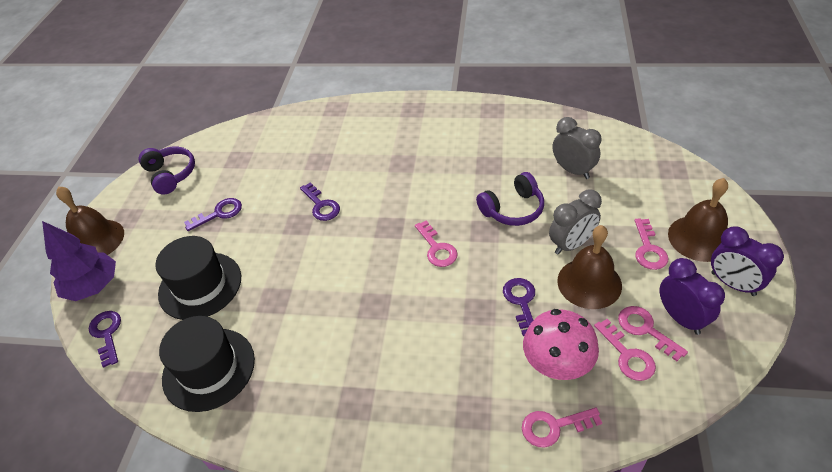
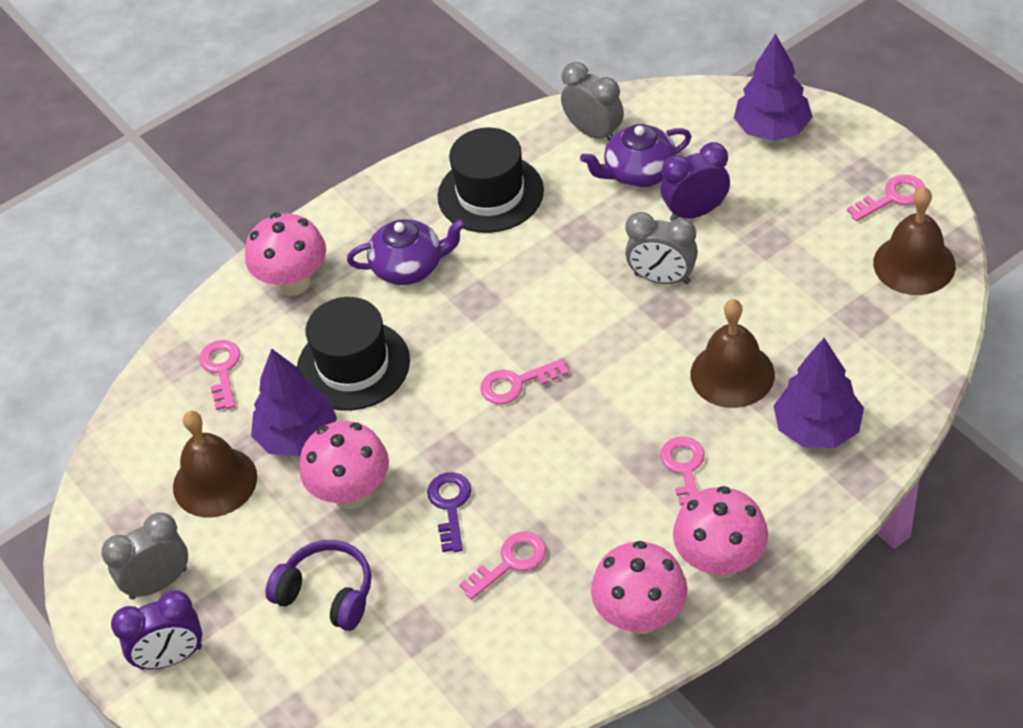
grey clock: 2 -> 3
pink mushroom: 1 -> 4
purple headphones: 2 -> 1
purple key: 4 -> 1
purple teapot: 0 -> 2
purple tree: 1 -> 3

